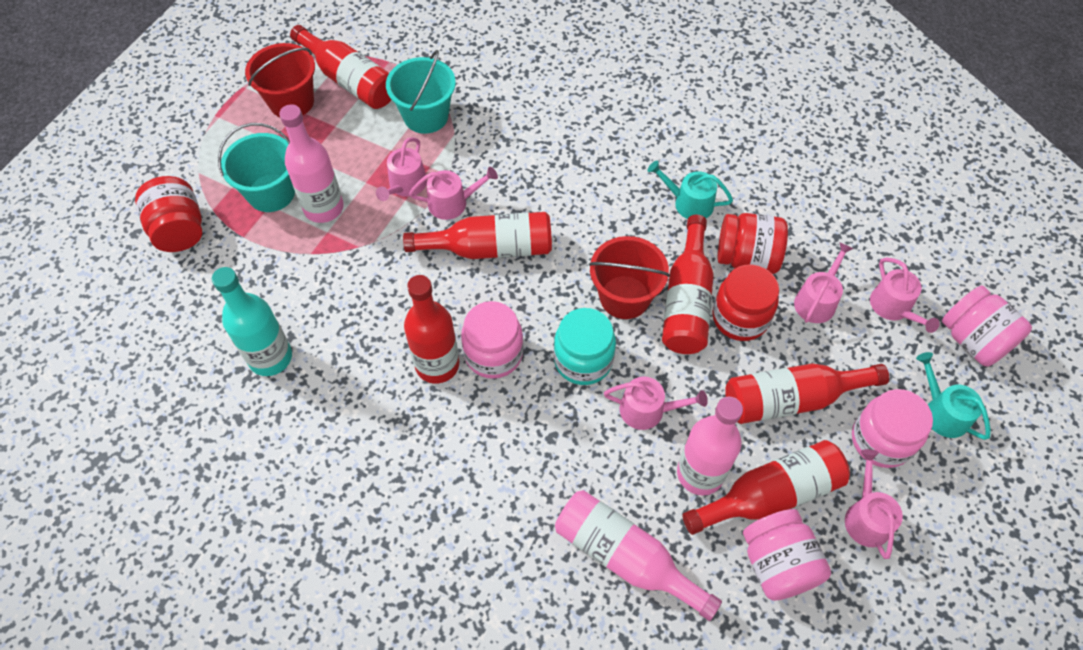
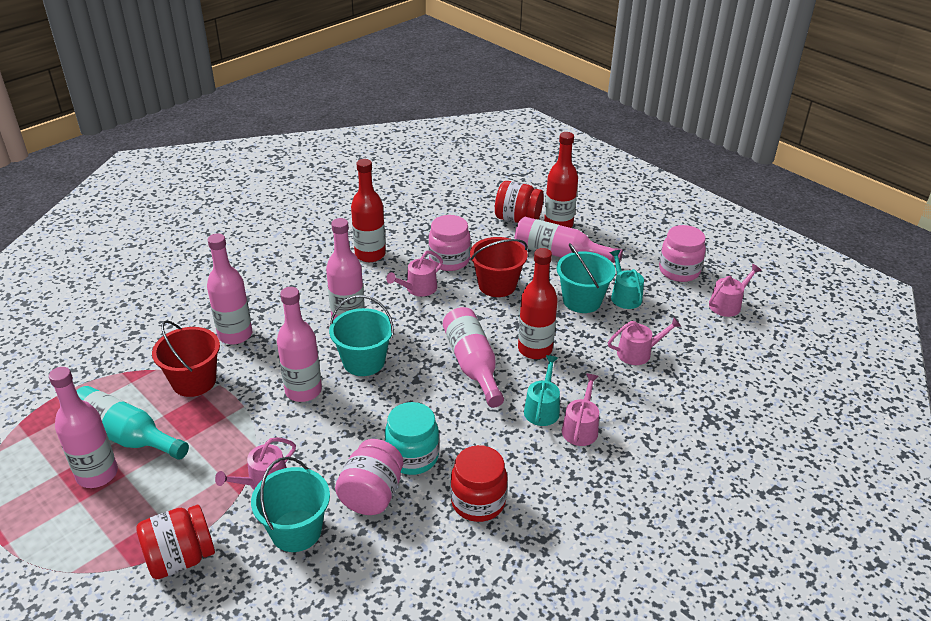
pink bottle: 3 -> 6
pink jar: 4 -> 3
pink watering can: 6 -> 5
red bottle: 6 -> 3
turquoise bucket: 2 -> 3

